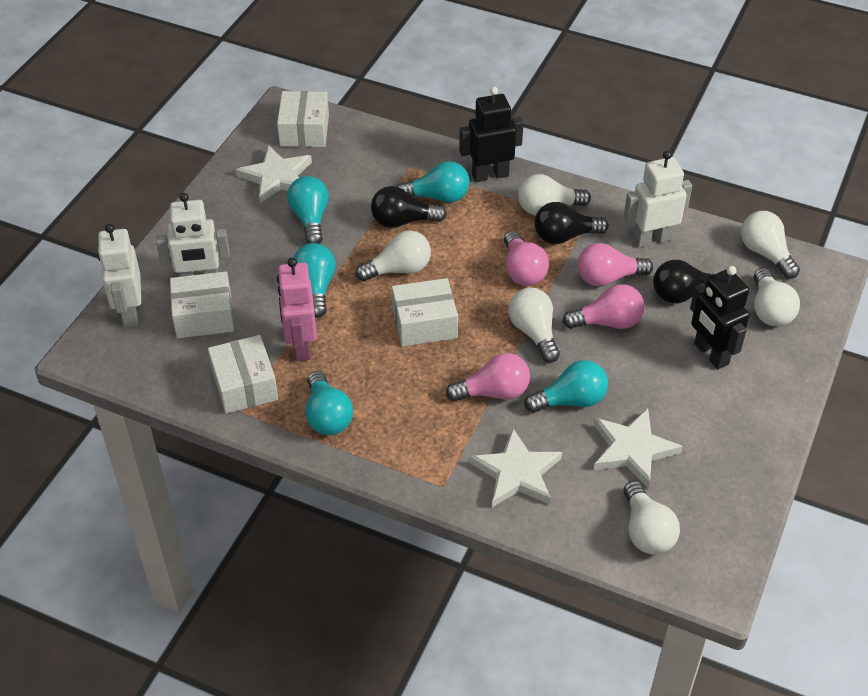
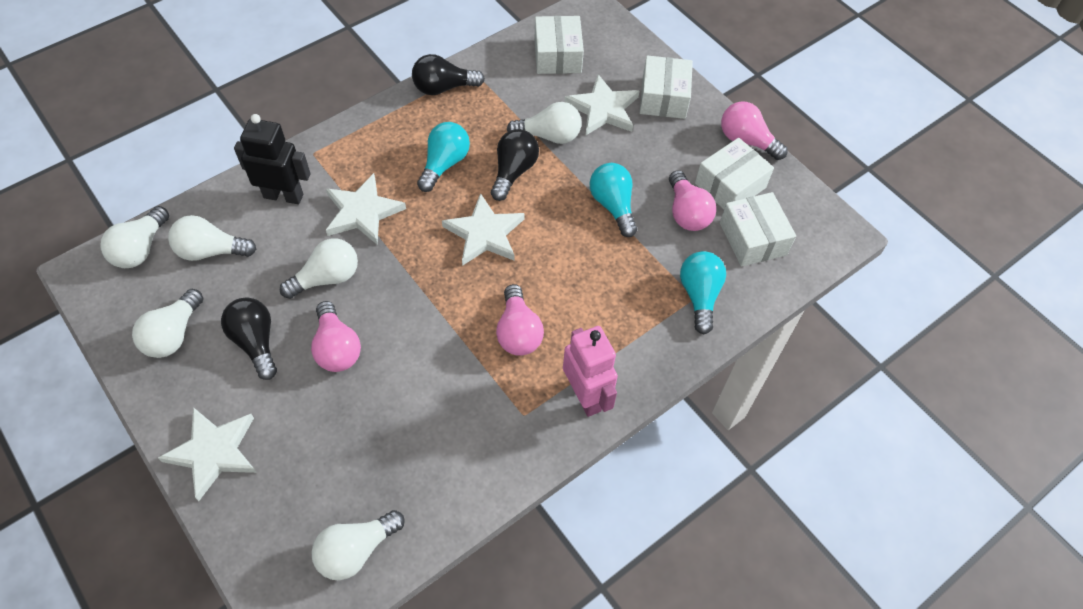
black robot: 2 -> 1
turquoise light bulb: 5 -> 3
white robot: 3 -> 0
white star: 3 -> 4

